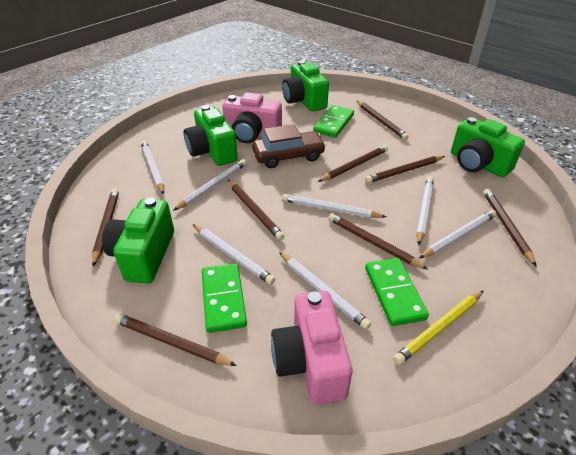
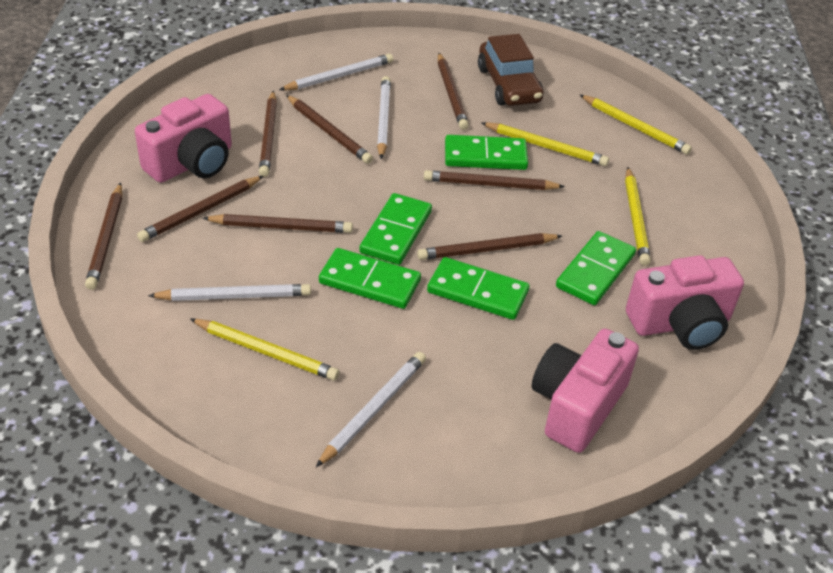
green camera: 4 -> 0
green domino: 3 -> 5
pink camera: 2 -> 3
white pencil: 7 -> 4
yellow pencil: 1 -> 4

